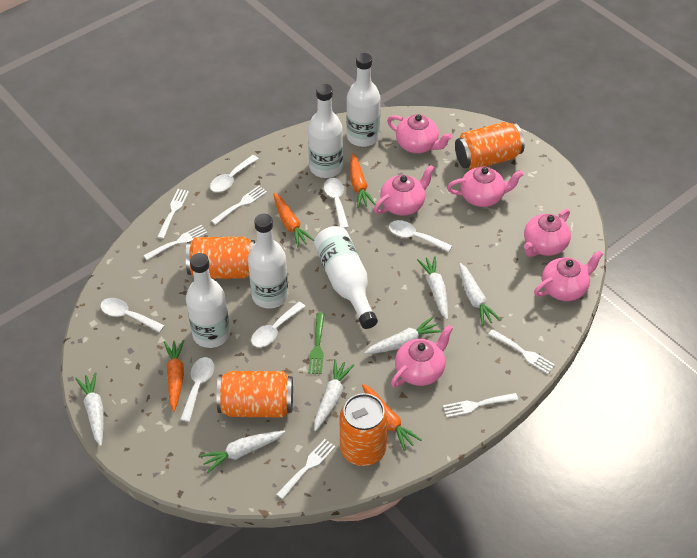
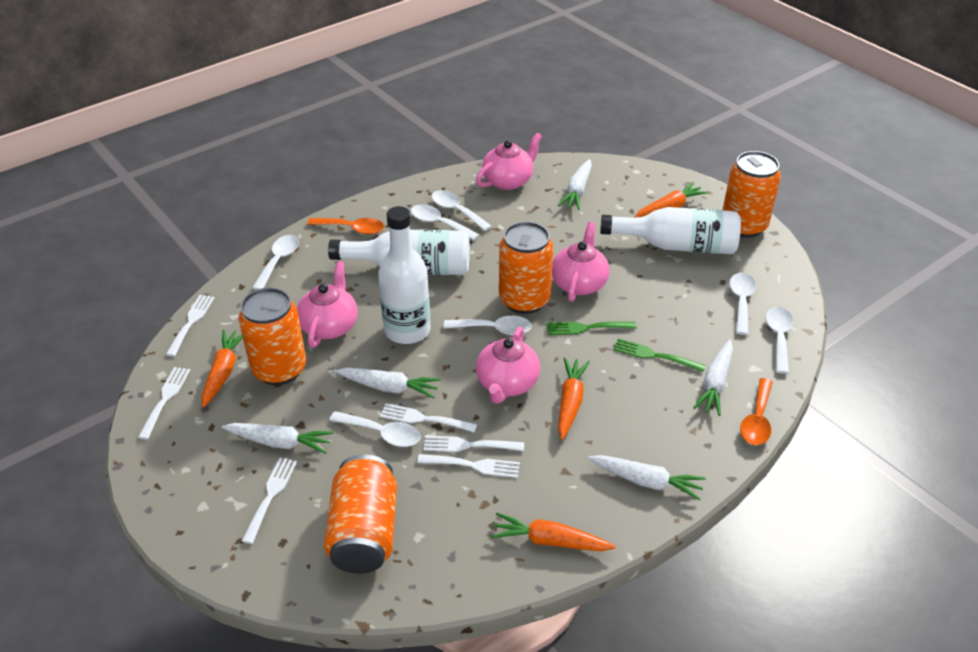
green fork: 1 -> 2
orange spoon: 0 -> 2
pink teapot: 6 -> 4
white bottle: 5 -> 3
white carrot: 6 -> 5
white spoon: 6 -> 7

